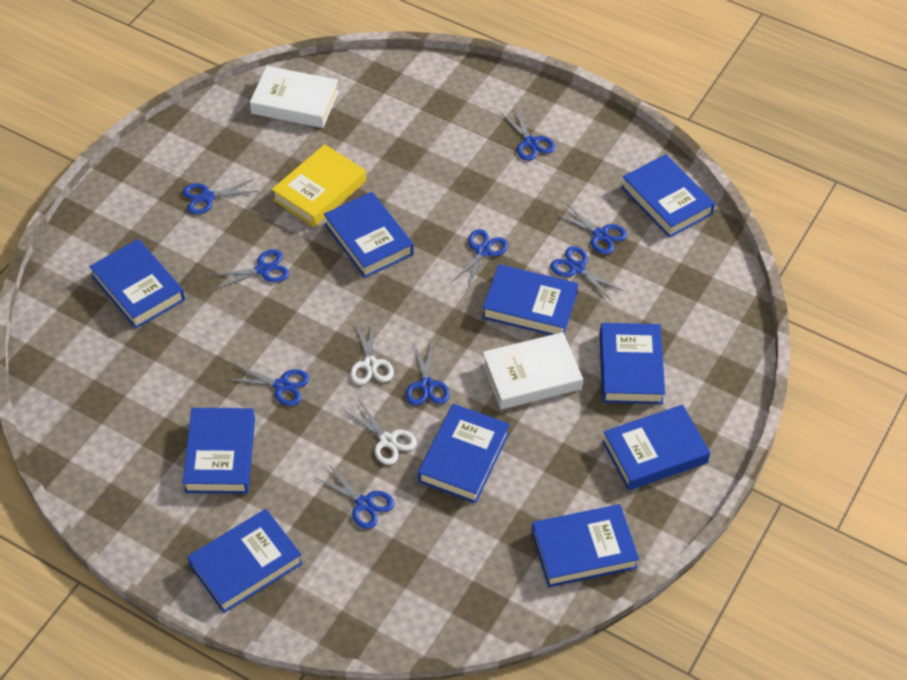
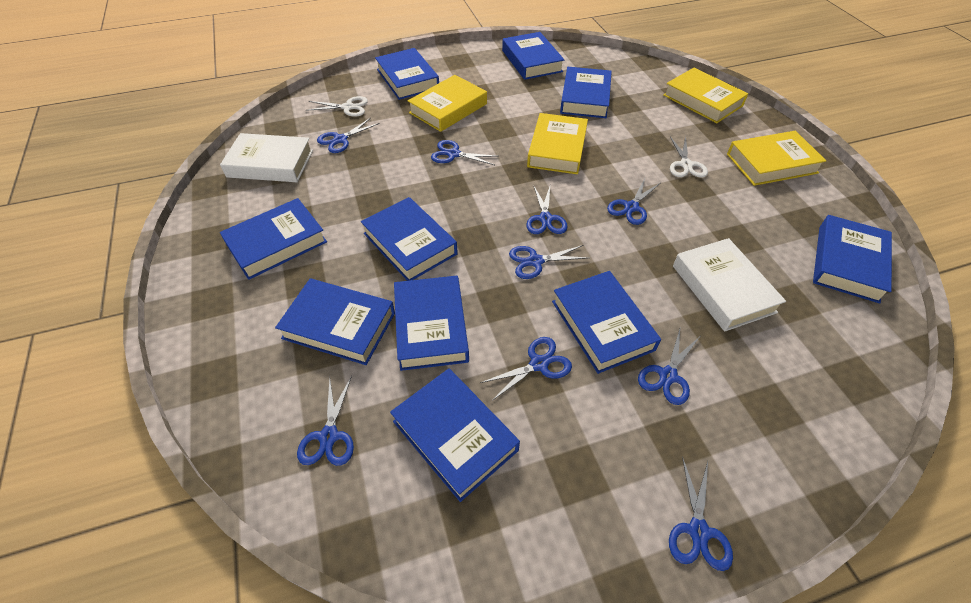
yellow book: 1 -> 4

